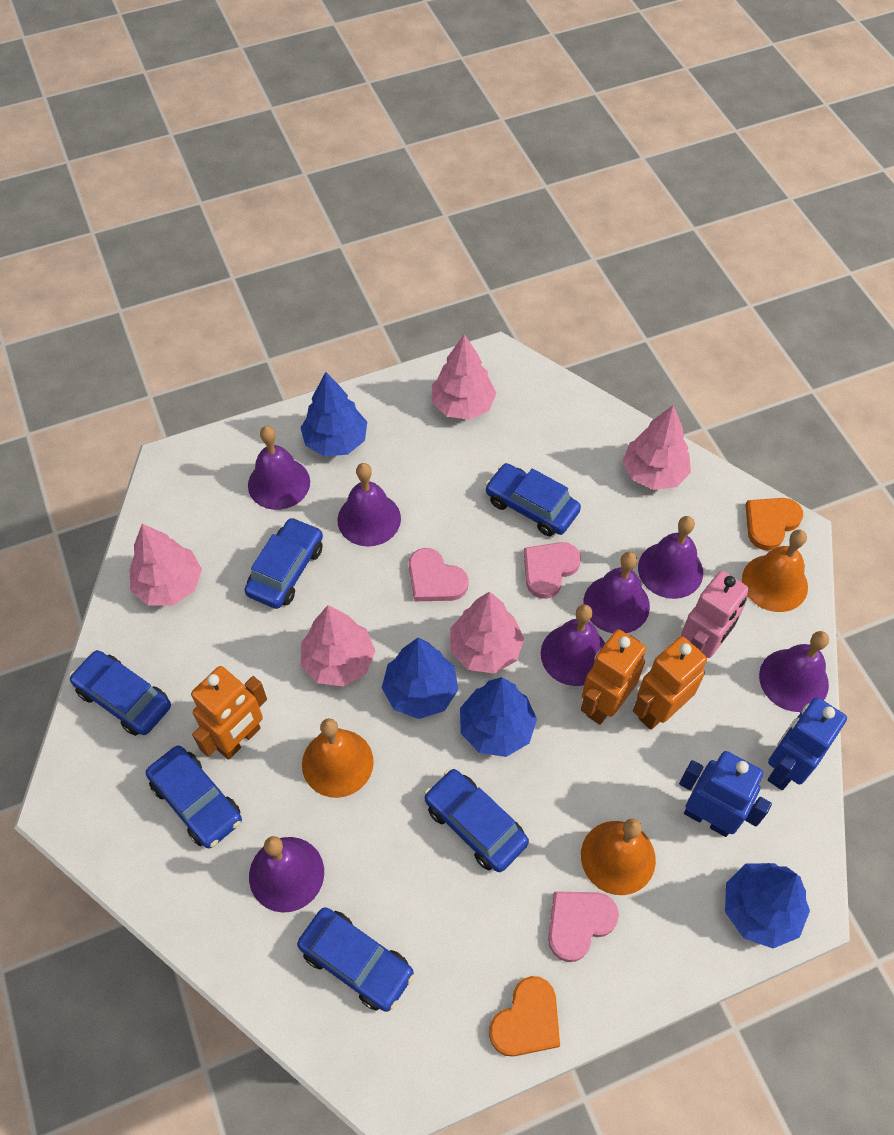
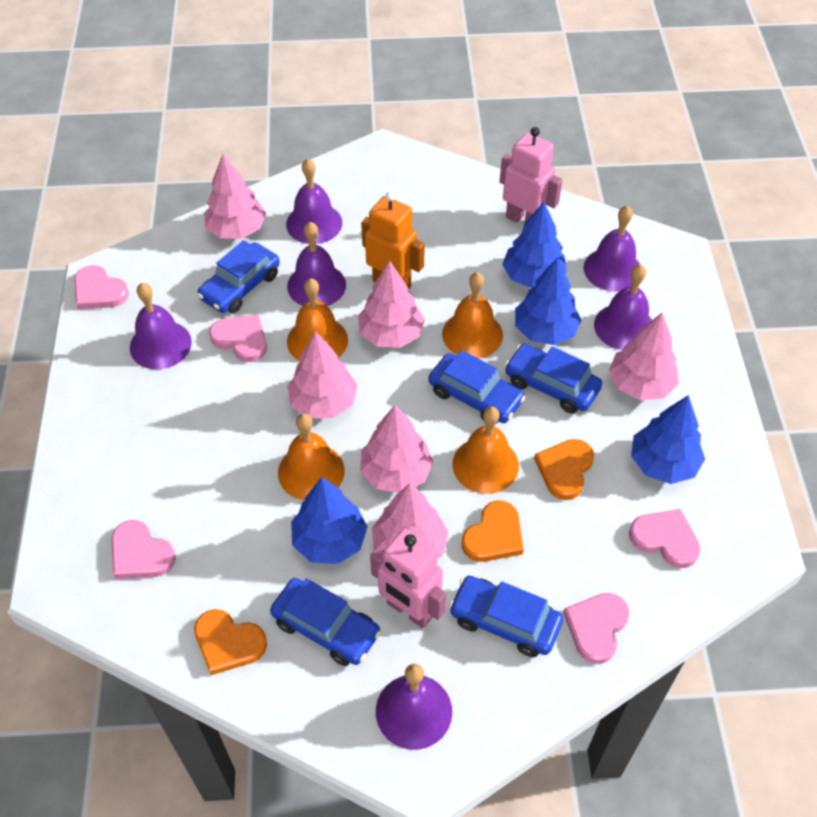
blue car: 6 -> 5
blue robot: 2 -> 0
orange bell: 3 -> 4
orange heart: 2 -> 3
orange robot: 3 -> 1
pink heart: 3 -> 5
pink robot: 1 -> 2
pink tree: 5 -> 6
purple bell: 7 -> 6

